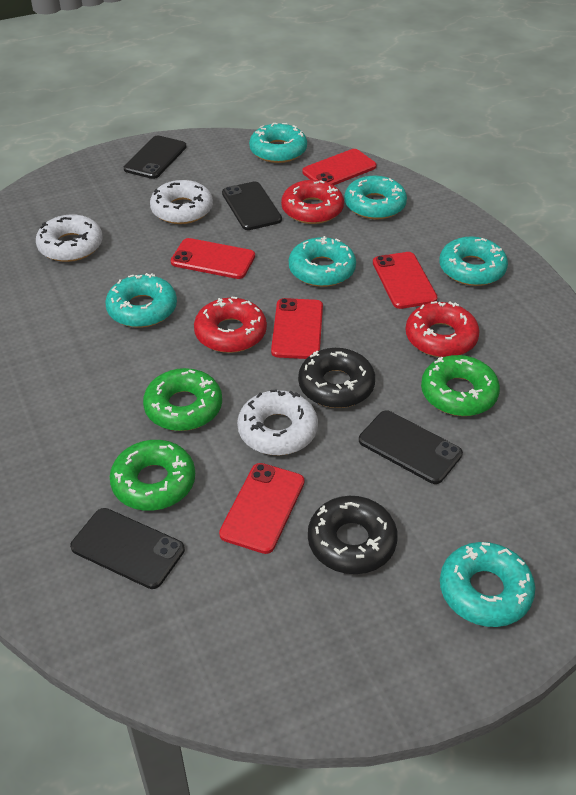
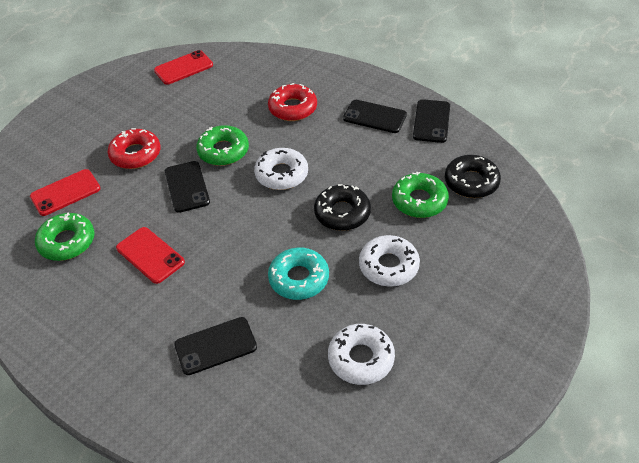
red donut: 3 -> 2
red phone: 5 -> 3
turquoise donut: 6 -> 1

